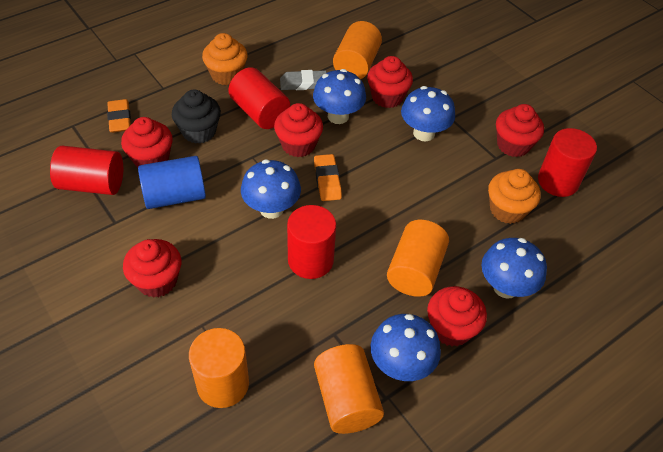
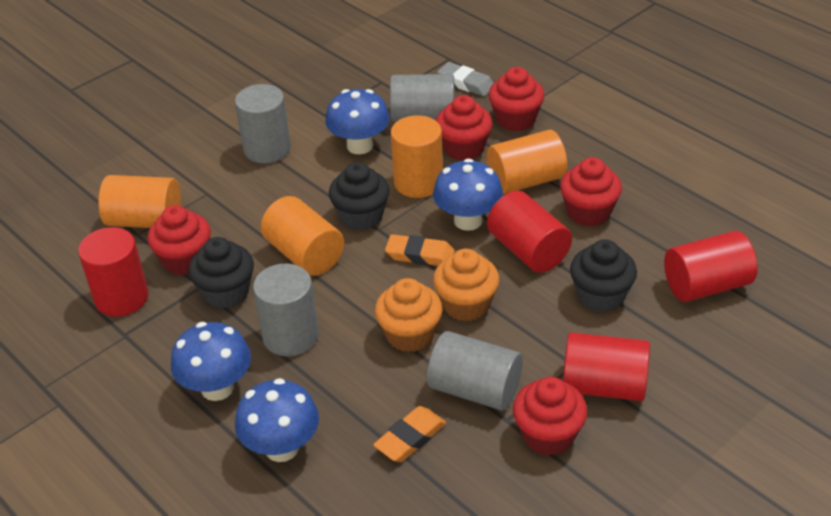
black cupcake: 1 -> 3
blue cylinder: 1 -> 0
blue mushroom: 5 -> 4
grey cylinder: 0 -> 4
red cupcake: 6 -> 5

